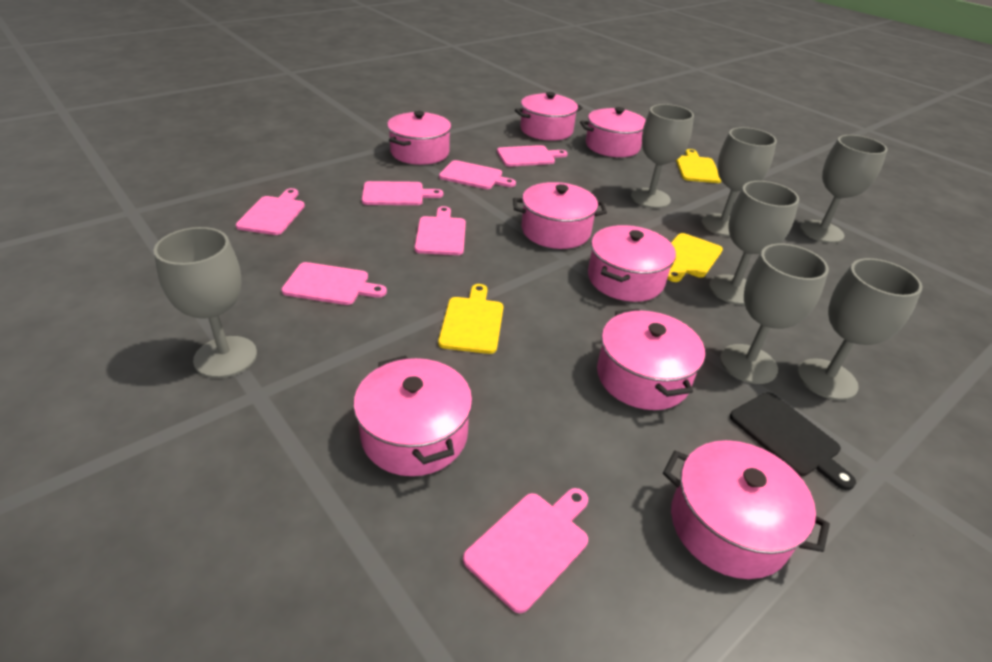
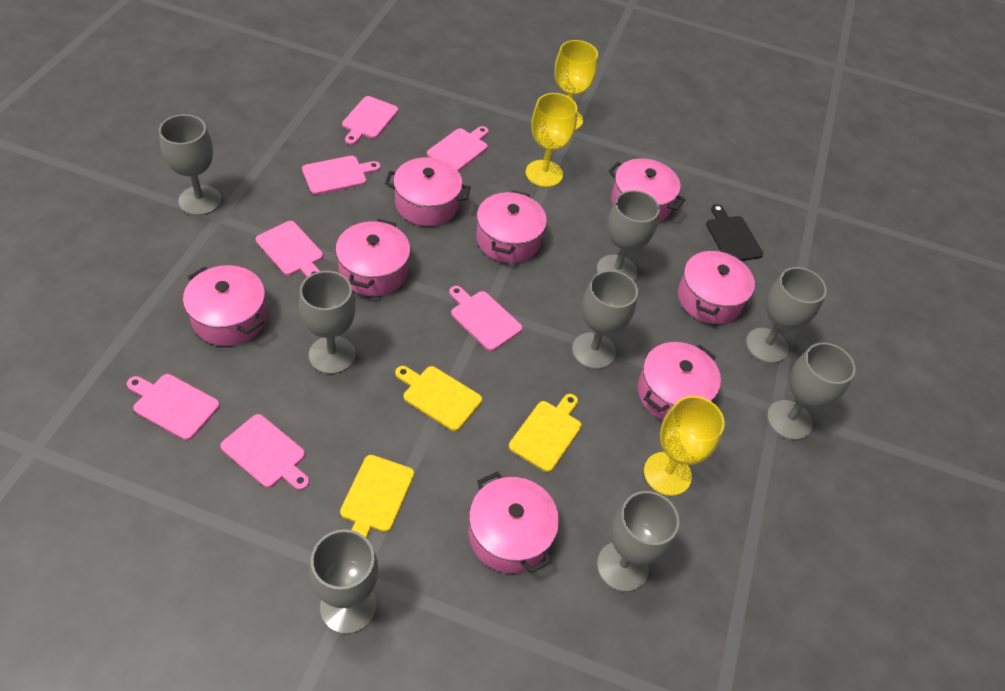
grey goblet: 7 -> 8
yellow goblet: 0 -> 3

